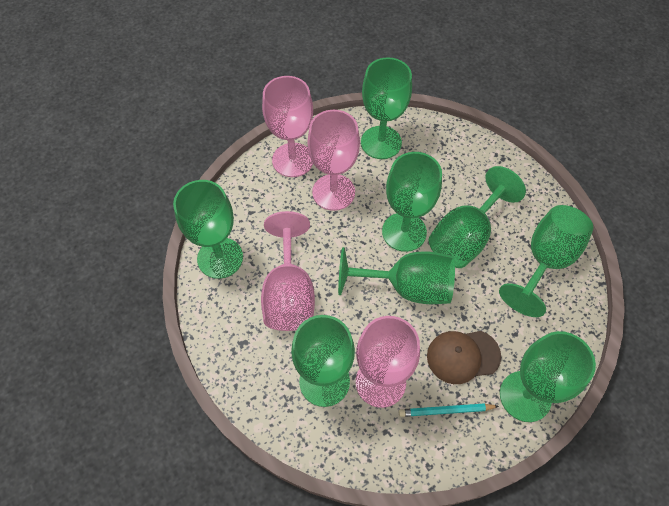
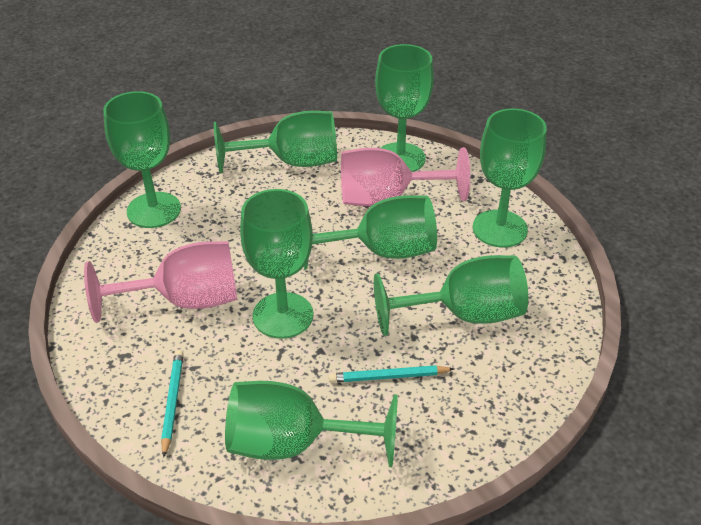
brown cap: 1 -> 0
pink goblet: 4 -> 2
turquoise pencil: 1 -> 2

